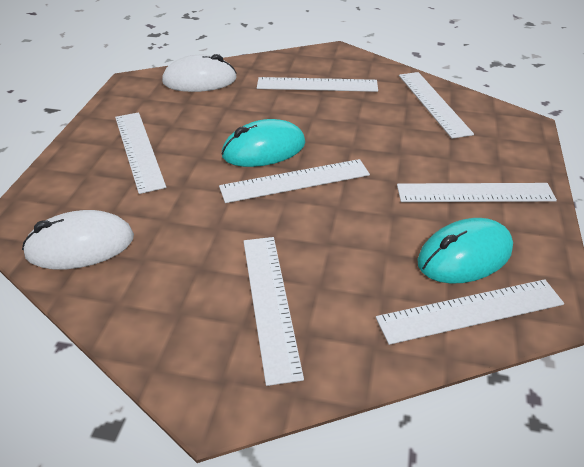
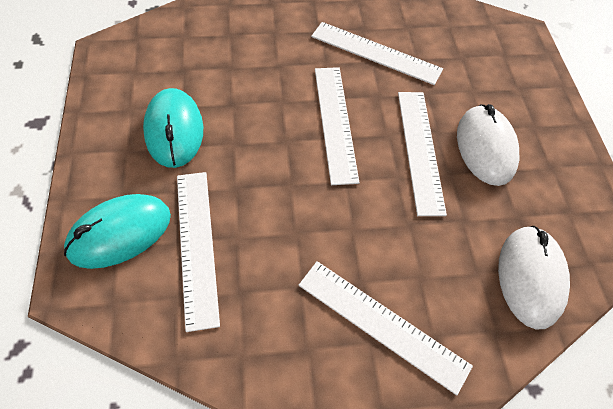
white ruler: 7 -> 5

